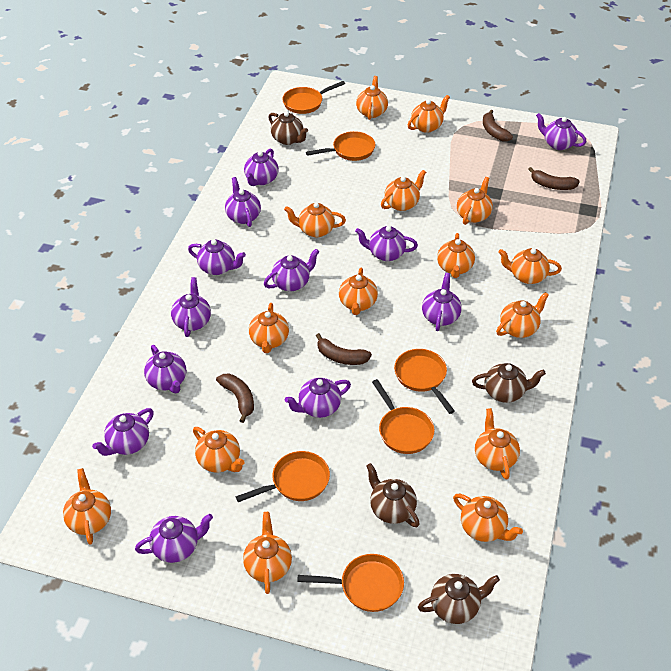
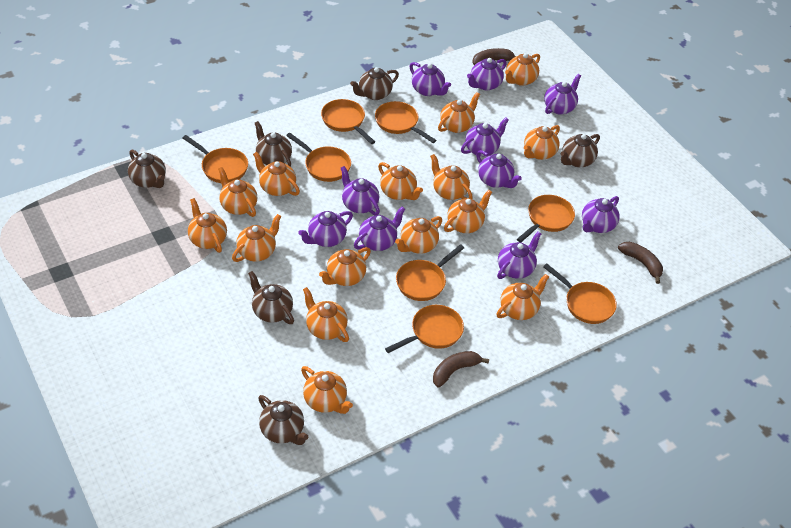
brown banana: 4 -> 3
brown teapot: 4 -> 6
orange pan: 6 -> 8
purple teapot: 12 -> 10

